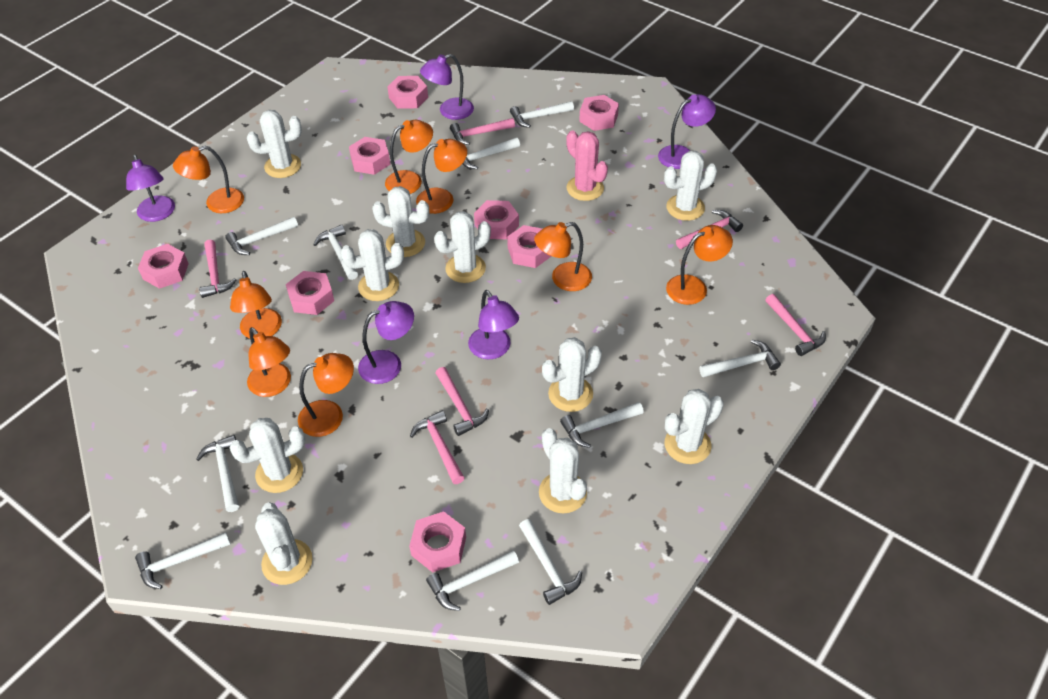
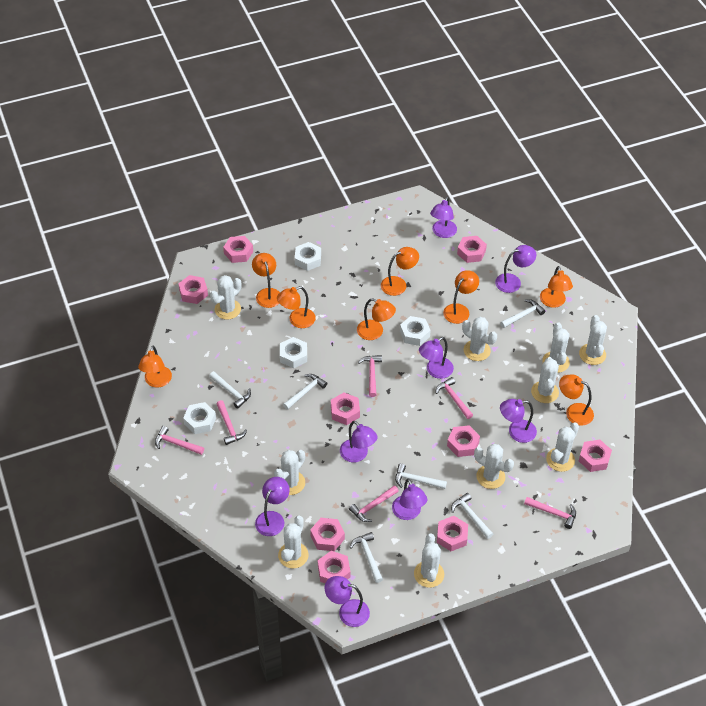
pink cactus: 1 -> 0
pink nut: 8 -> 9
purple lamp: 5 -> 8
white hammer: 10 -> 6
white nut: 0 -> 4

